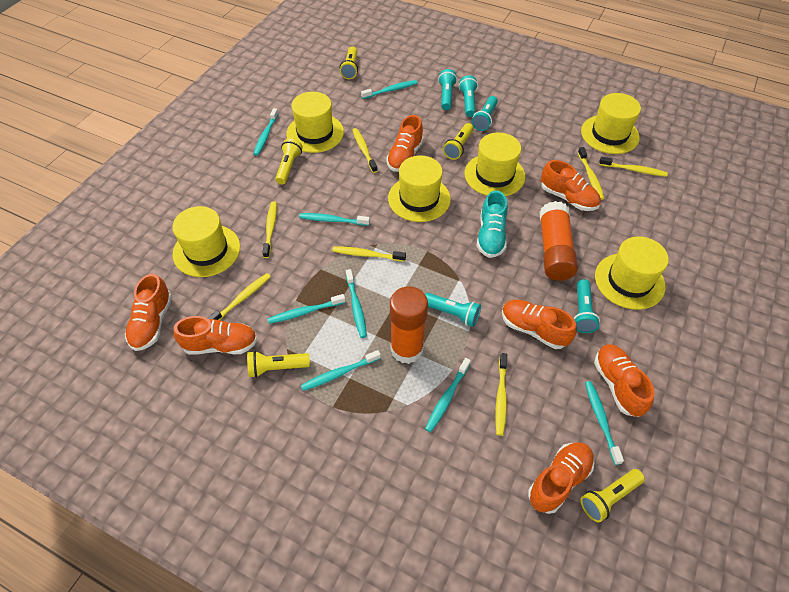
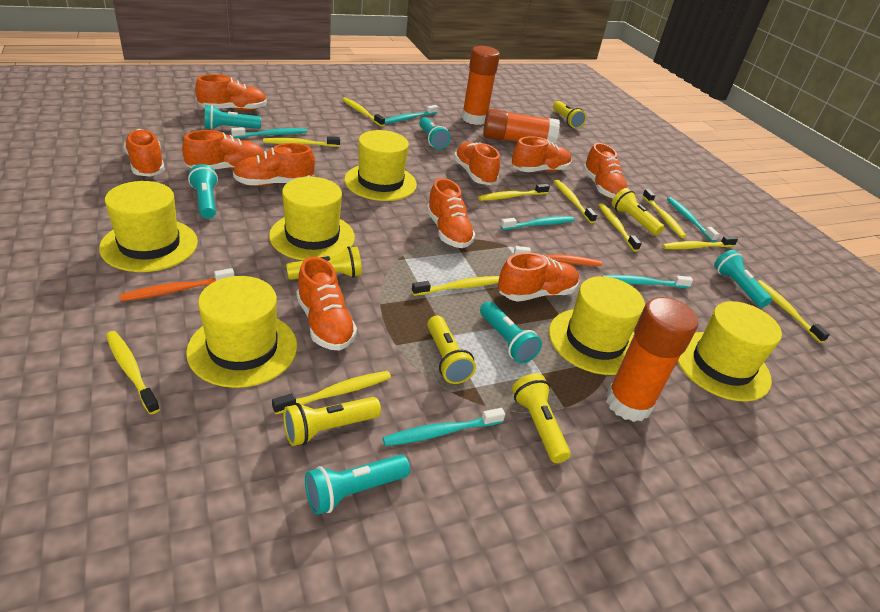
orange glue stick: 2 -> 3
orange shoe: 7 -> 10
orange toothbrush: 0 -> 2
turquoise flashlight: 5 -> 6
turquoise shoe: 1 -> 0
turquoise toothbrush: 8 -> 6
yellow flashlight: 5 -> 6
yellow toothbrush: 7 -> 11

